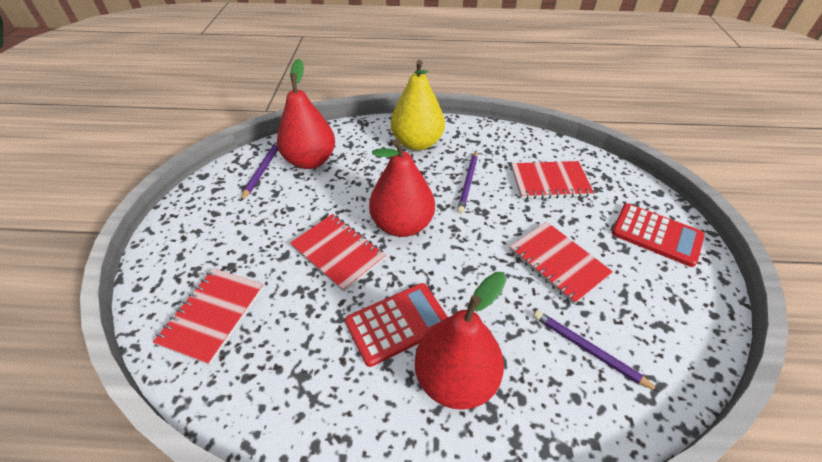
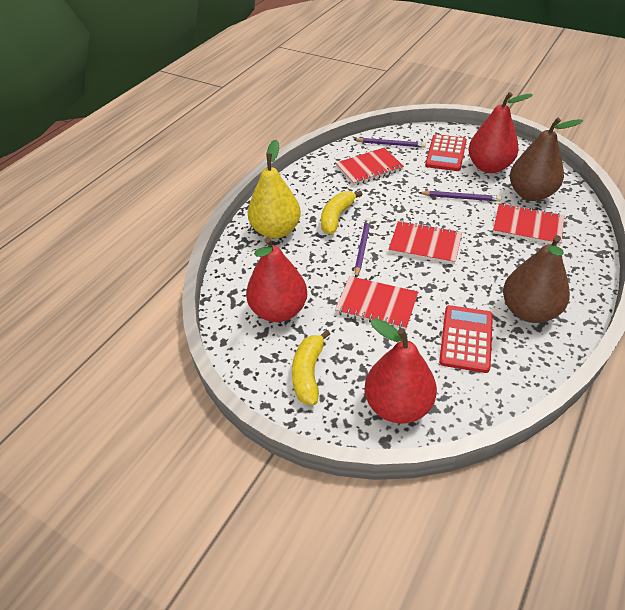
brown pear: 0 -> 2
yellow banana: 0 -> 2

